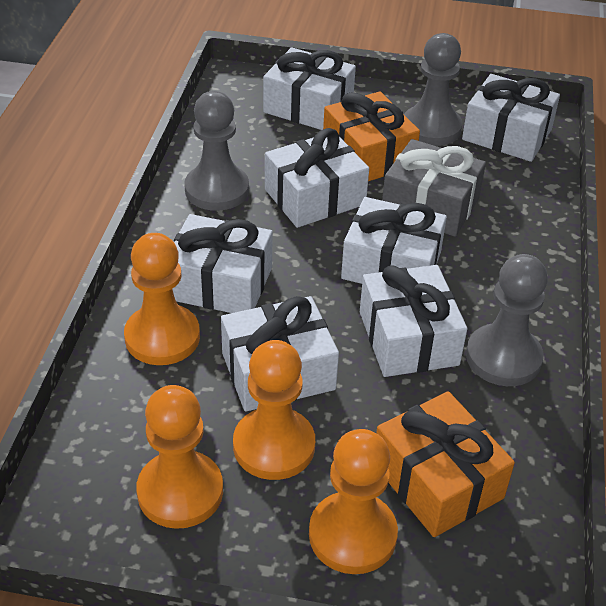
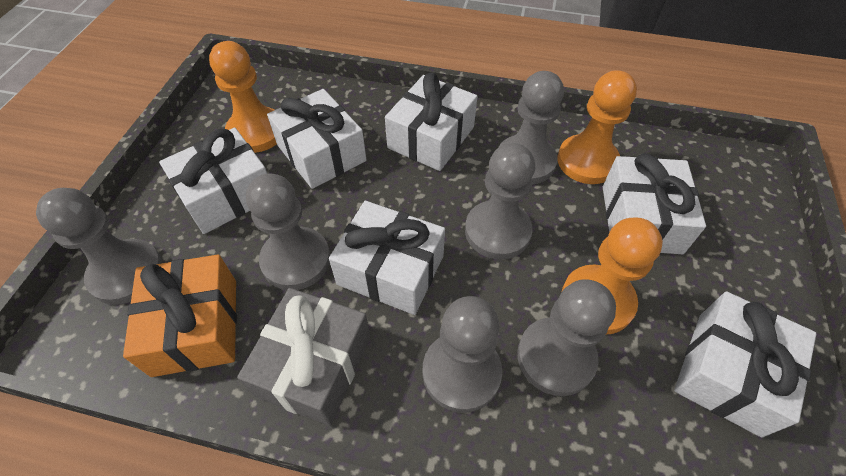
grey pawn: 3 -> 6
orange gift: 2 -> 1
orange pawn: 4 -> 3
white gift: 7 -> 6

